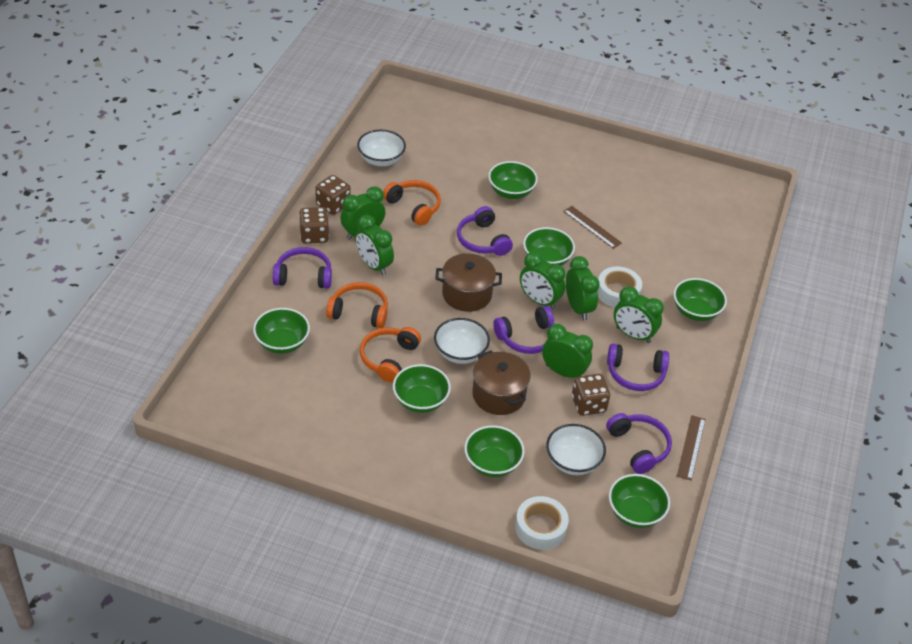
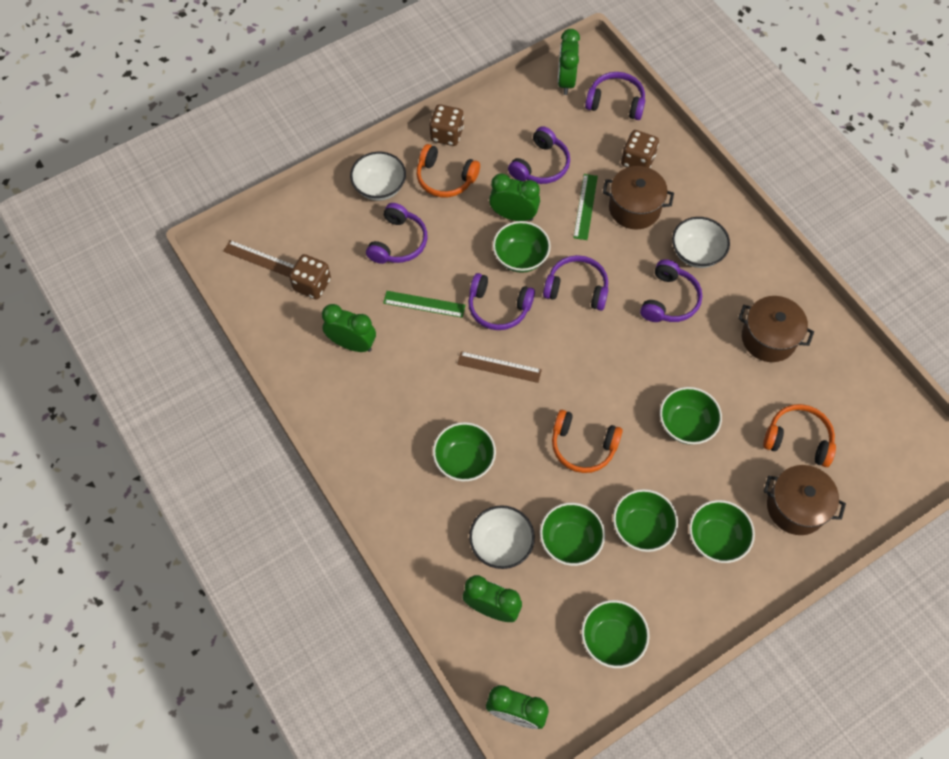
brown pot: 2 -> 3
green clock: 6 -> 5
green ruler: 0 -> 2
purple headphones: 5 -> 6
white tape: 2 -> 0

